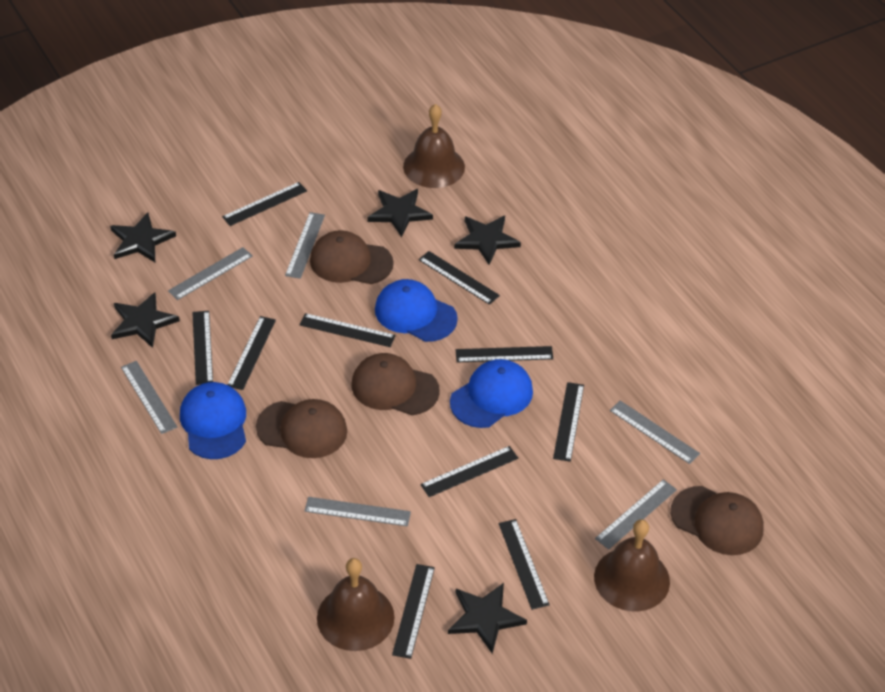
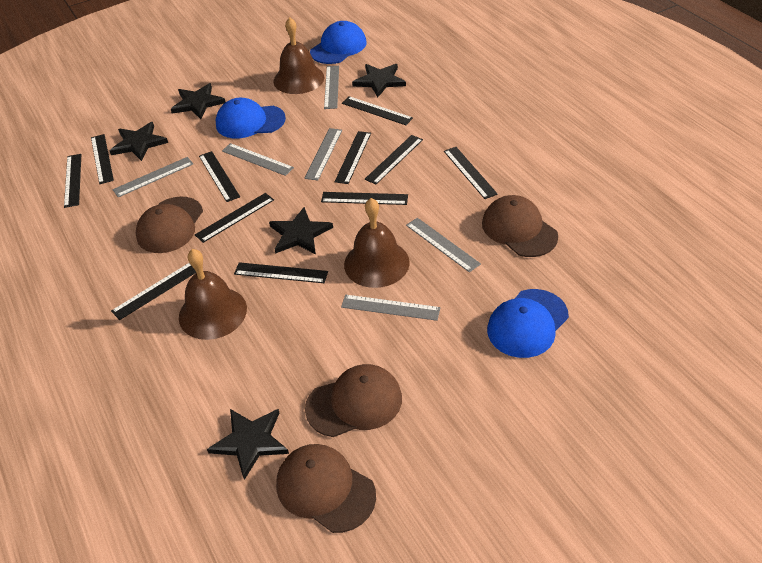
black ruler: 10 -> 11

